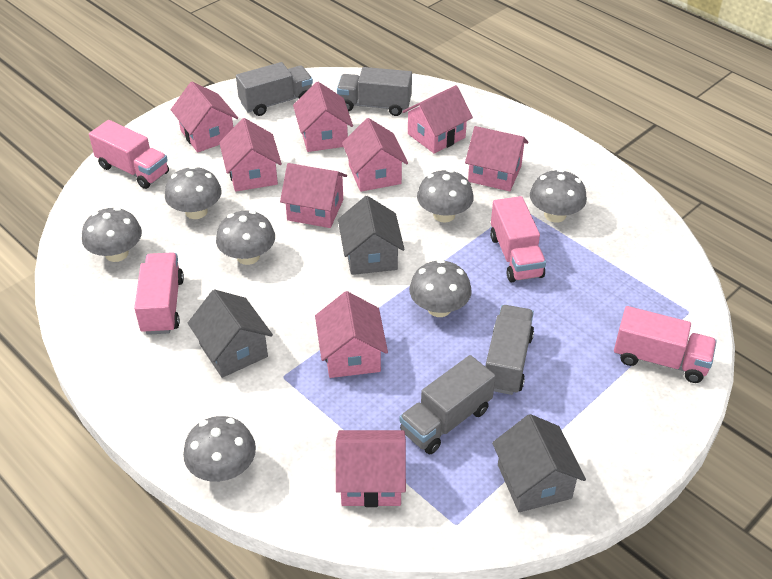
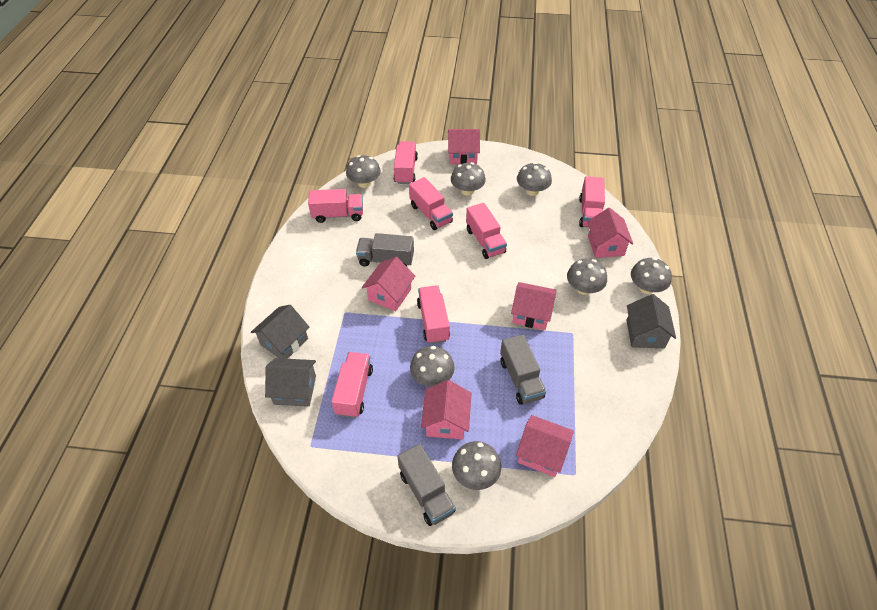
grey truck: 4 -> 3
pink house: 9 -> 6
pink truck: 4 -> 7

